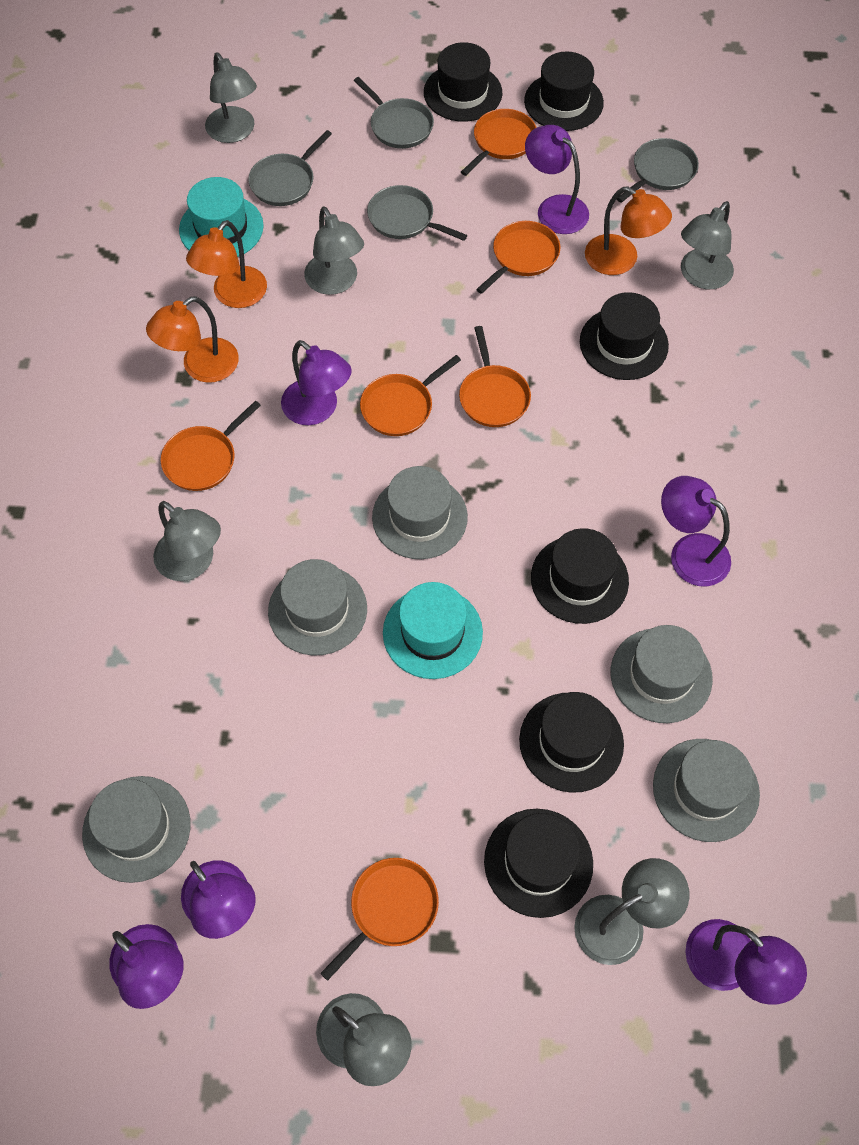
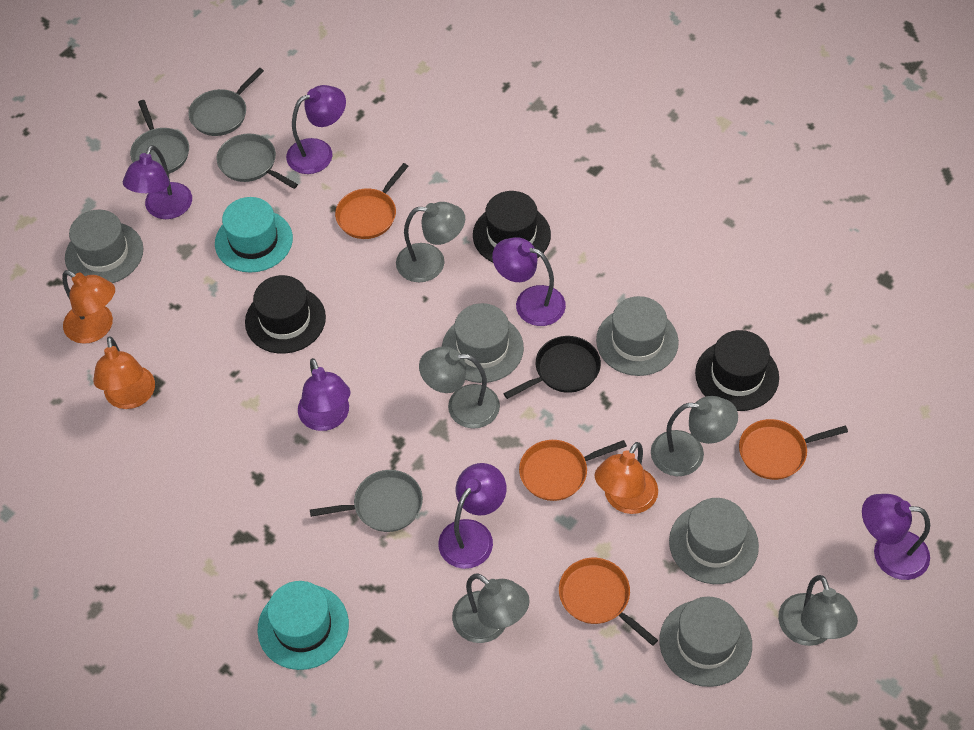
black hat: 6 -> 3
black pan: 0 -> 1
grey lamp: 6 -> 5
orange pan: 6 -> 4

